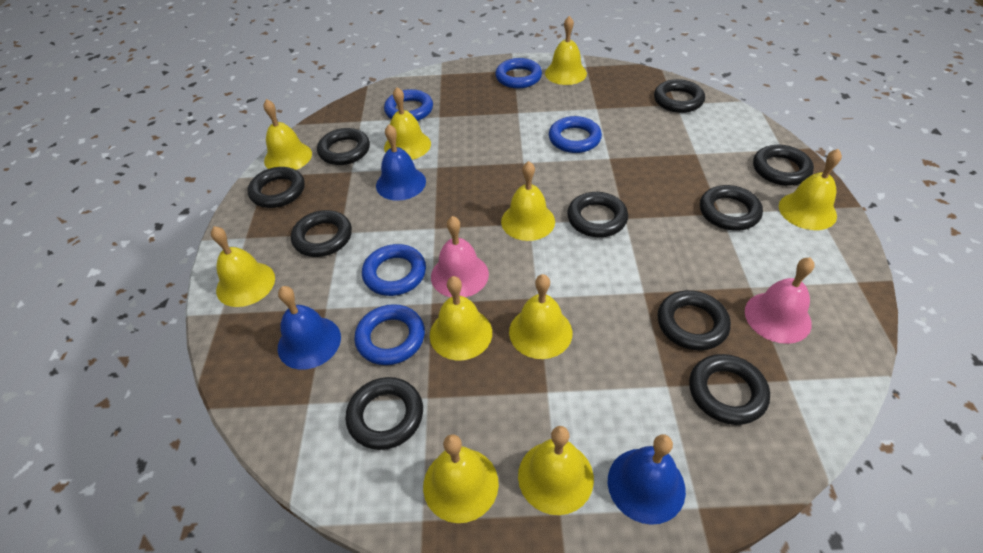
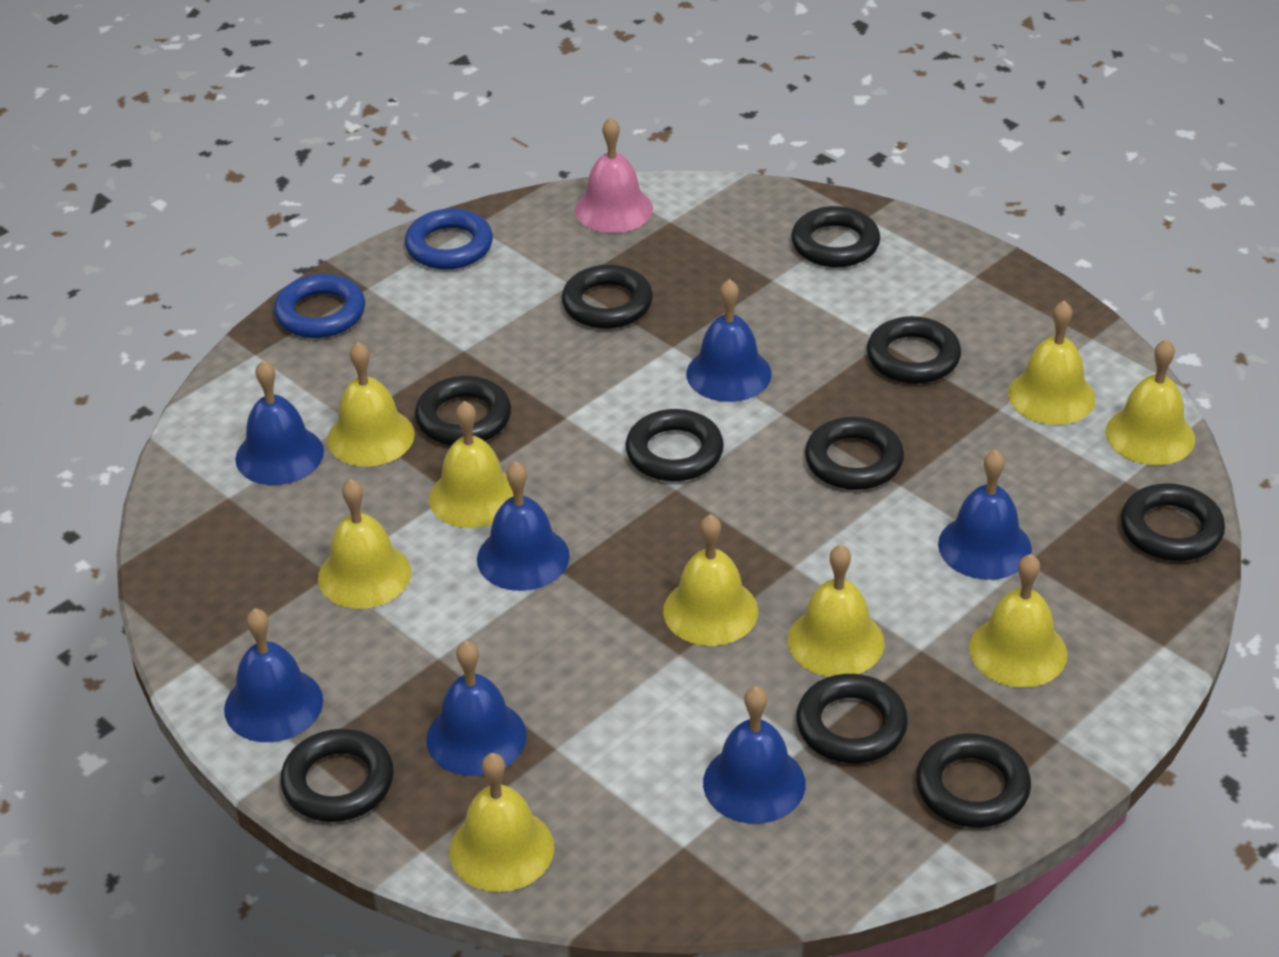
blue bell: 3 -> 7
blue ring: 5 -> 2
pink bell: 2 -> 1
yellow bell: 10 -> 9

